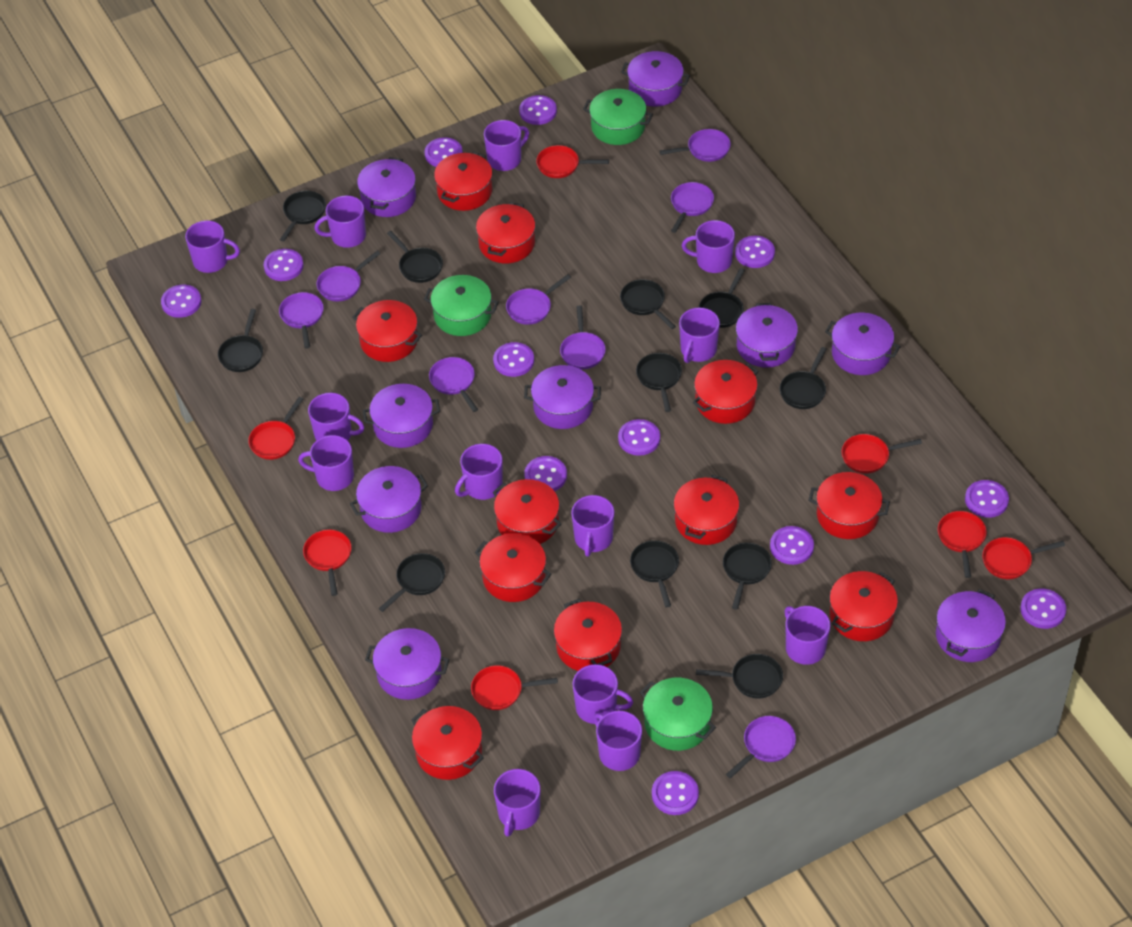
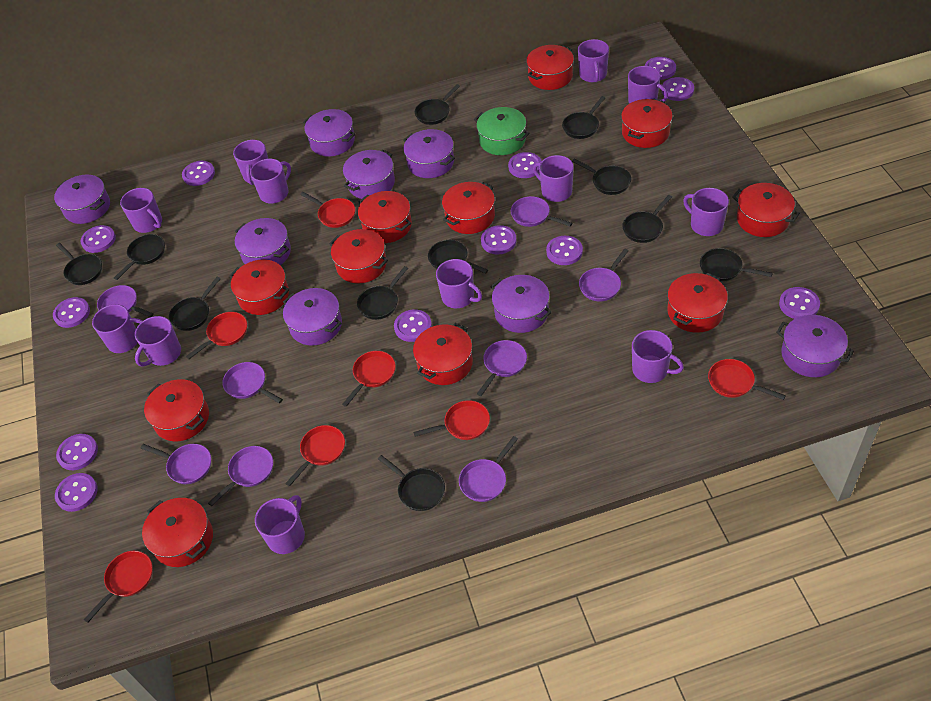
green pot: 3 -> 1
purple mug: 13 -> 12
purple pot: 9 -> 8

